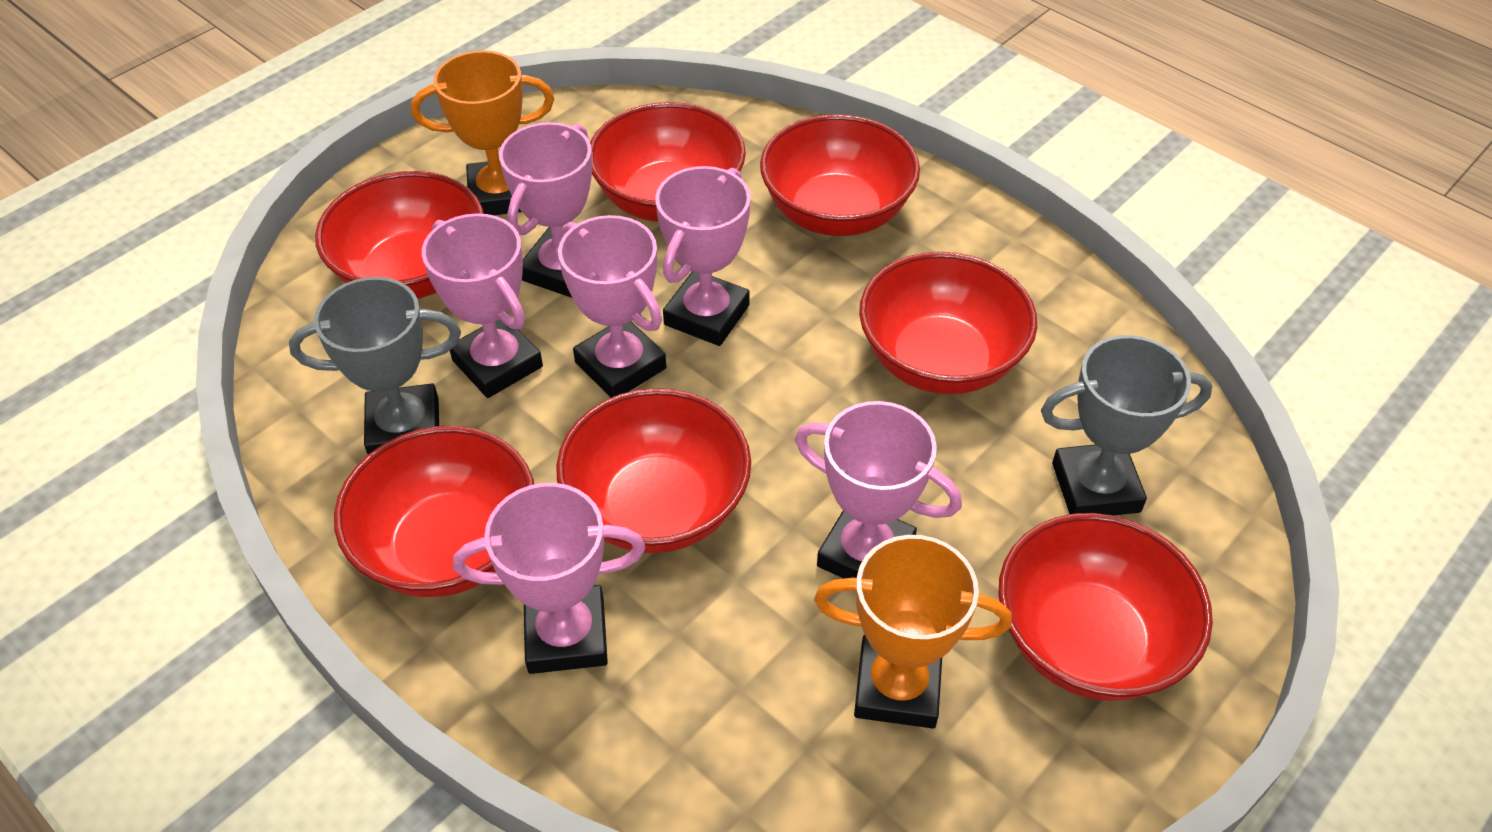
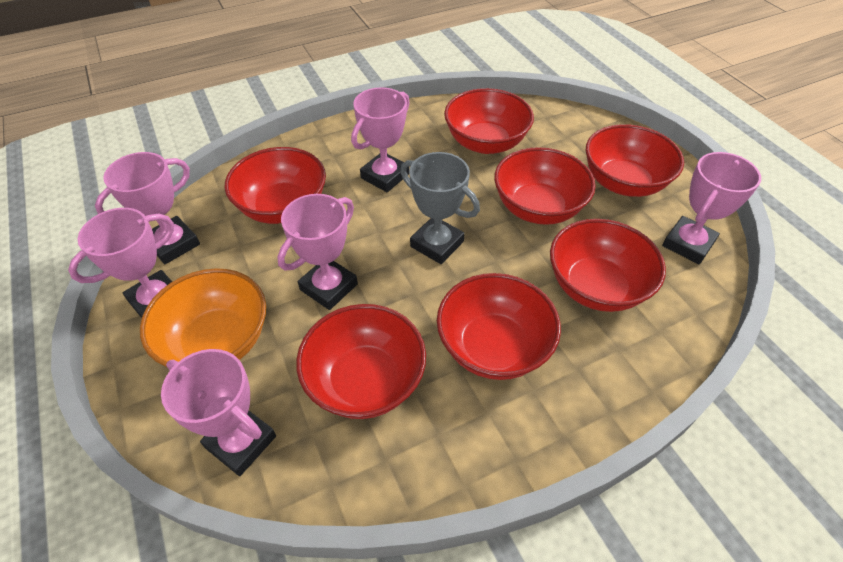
grey trophy: 2 -> 1
orange bowl: 0 -> 1
orange trophy: 2 -> 0

